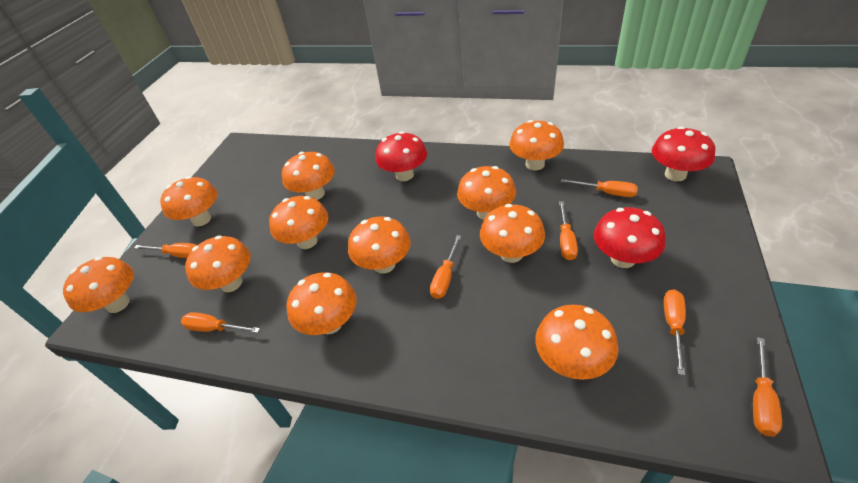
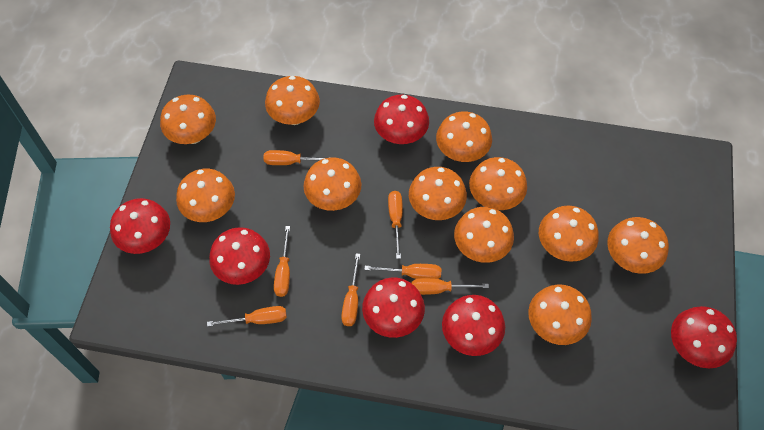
red mushroom: 3 -> 6

